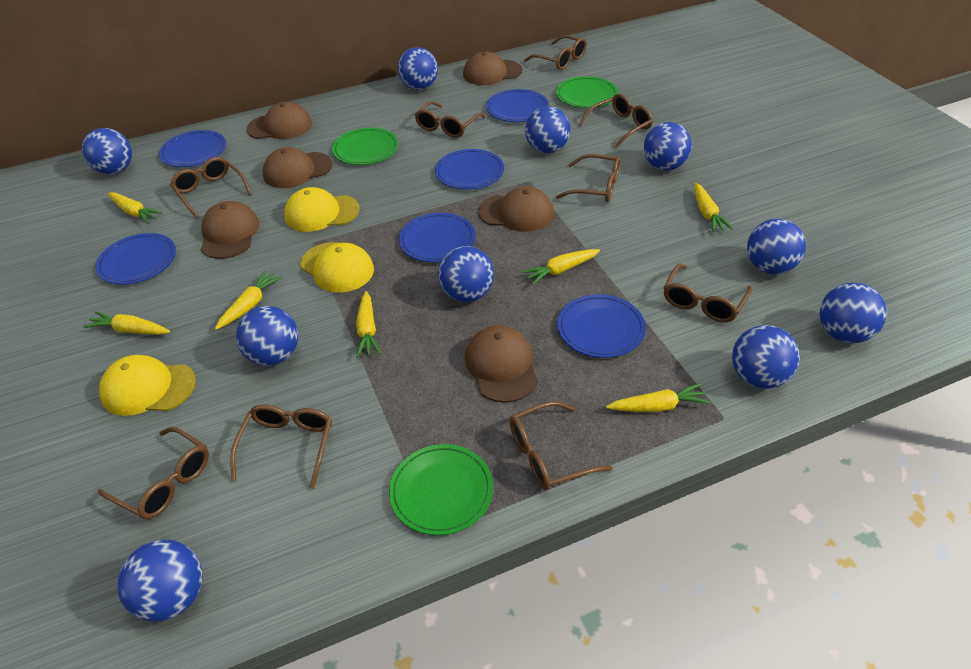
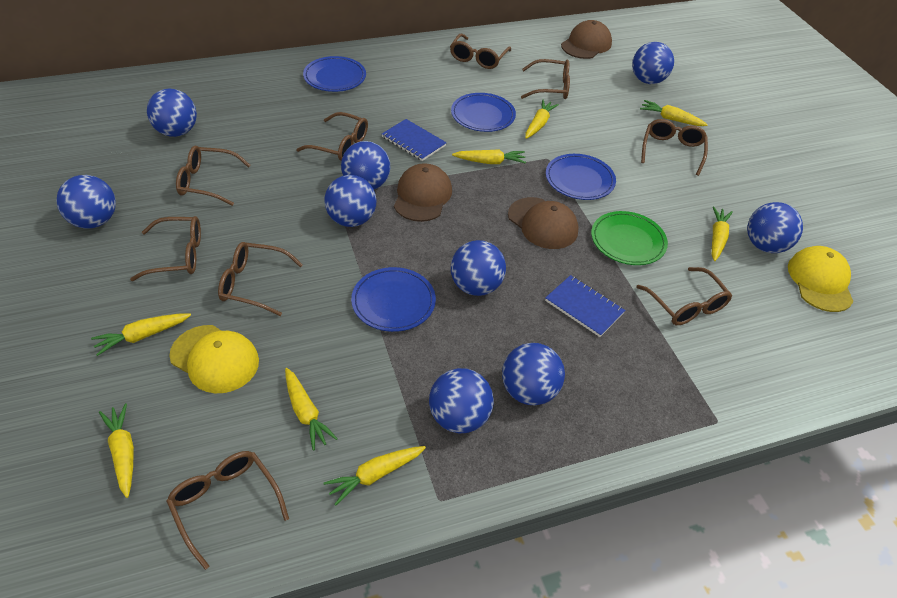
blue ball: 10 -> 9
blue notebook: 0 -> 2
blue plate: 6 -> 4
brown cap: 6 -> 3
green plate: 3 -> 1
yellow cap: 3 -> 2
yellow carrot: 7 -> 8

